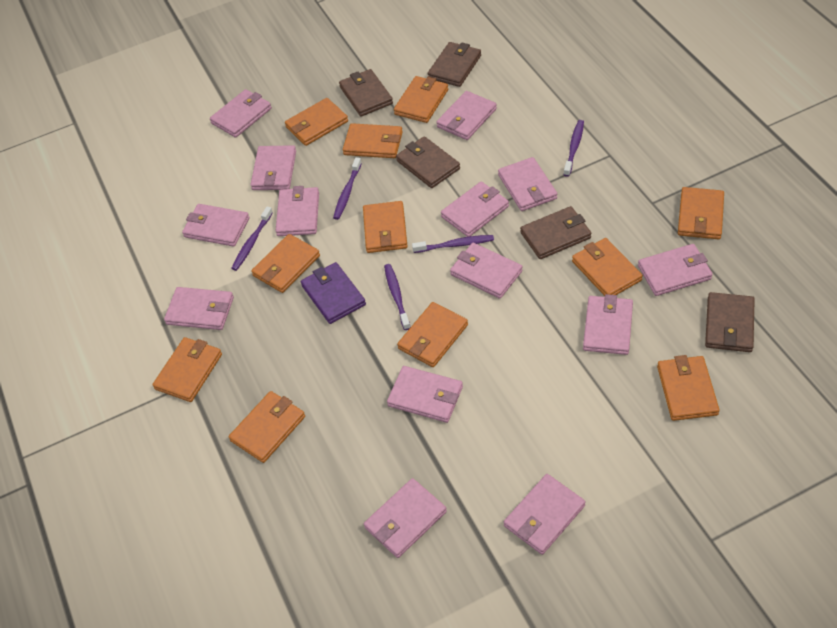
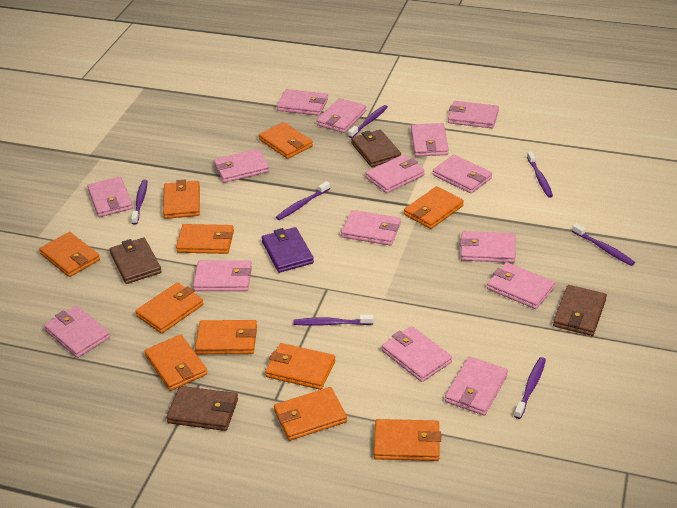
brown wallet: 5 -> 4
pink wallet: 14 -> 15
purple toothbrush: 5 -> 7

